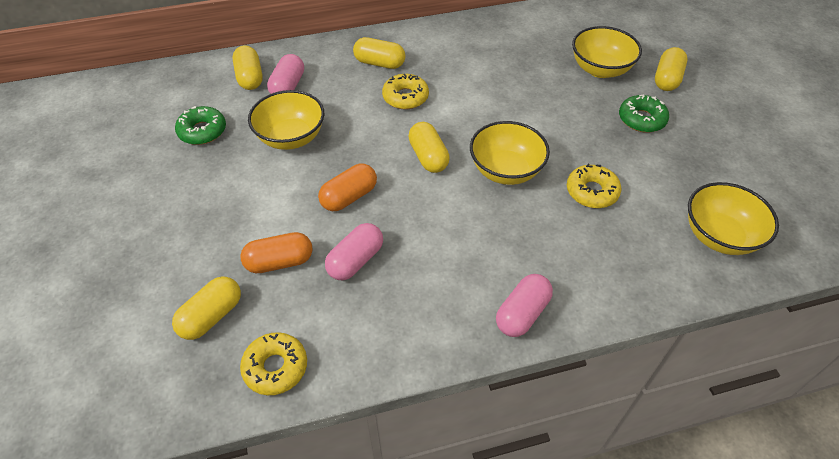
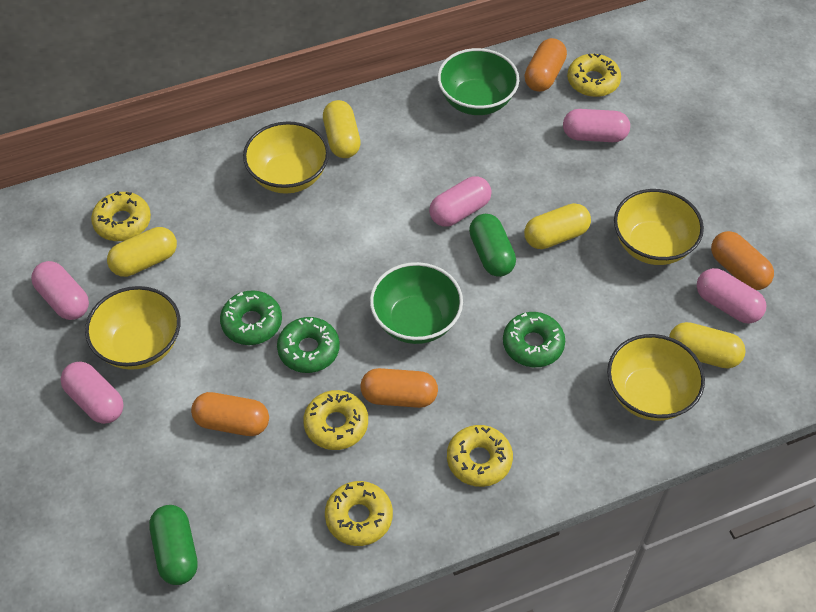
green bowl: 0 -> 2
green capsule: 0 -> 2
green donut: 2 -> 3
orange capsule: 2 -> 4
pink capsule: 3 -> 5
yellow capsule: 5 -> 4
yellow donut: 3 -> 5

